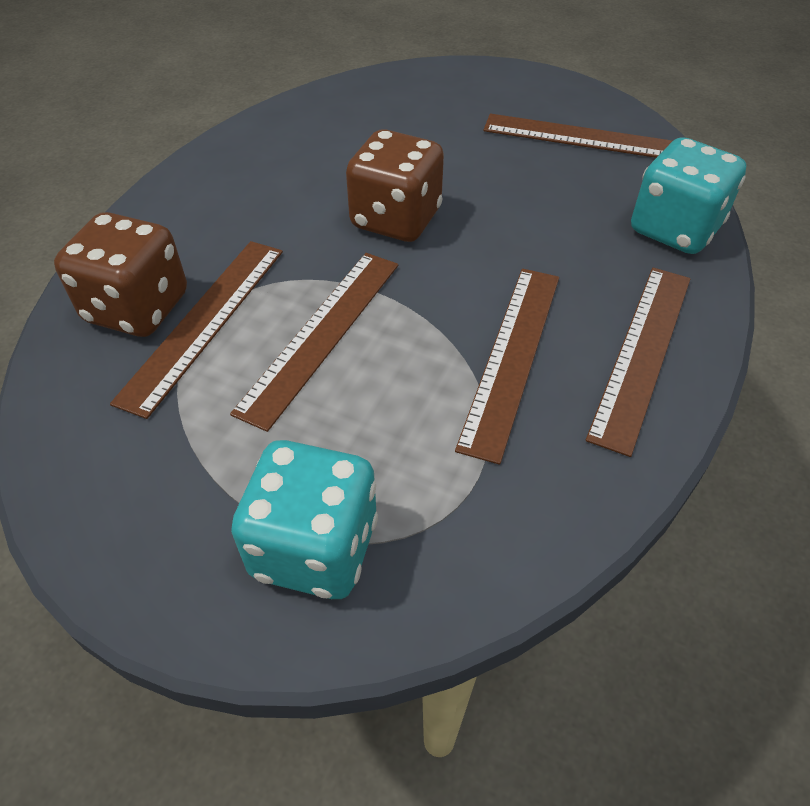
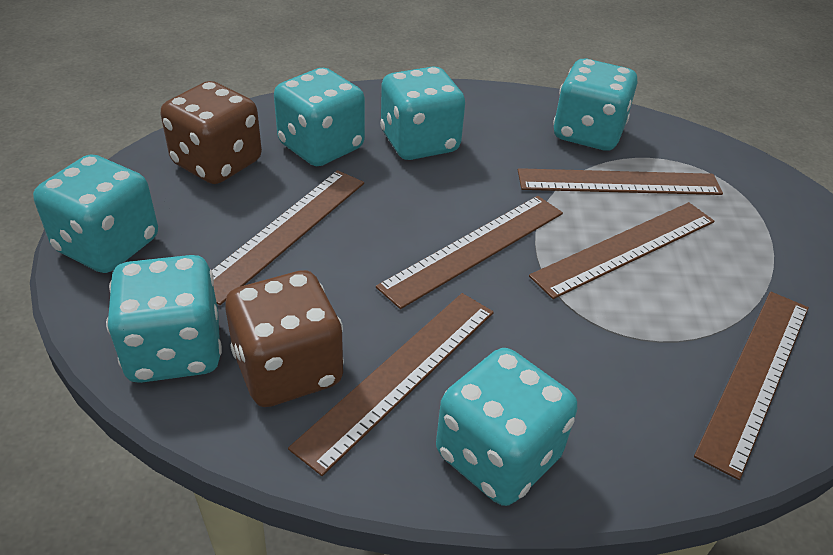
brown ruler: 5 -> 6
turquoise dice: 2 -> 6

